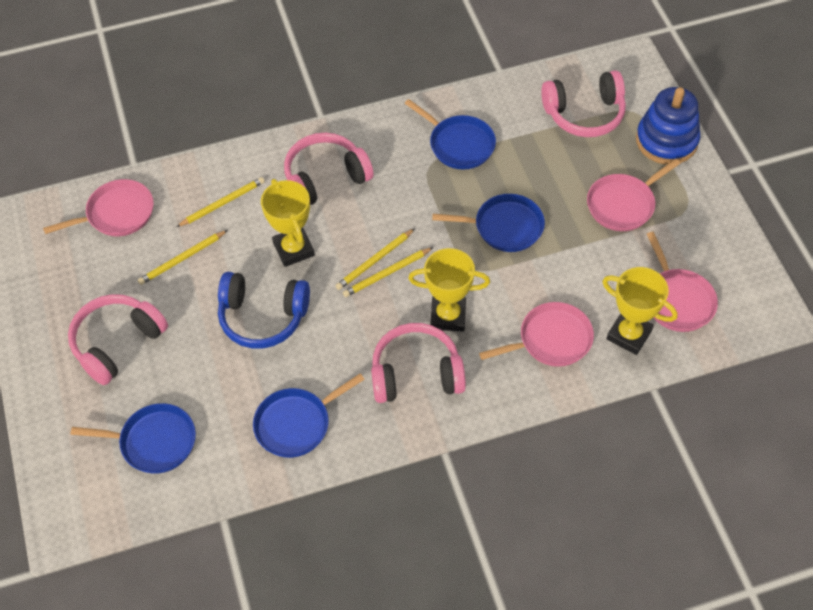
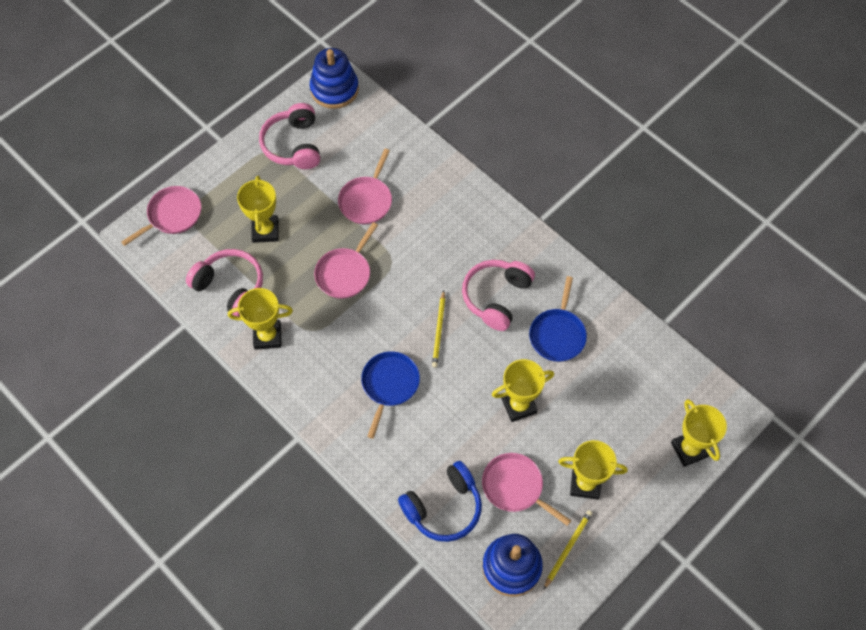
blue pan: 4 -> 2
blue stacking toy: 1 -> 2
pink headphones: 4 -> 3
yellow pencil: 4 -> 2
yellow trophy: 3 -> 5

